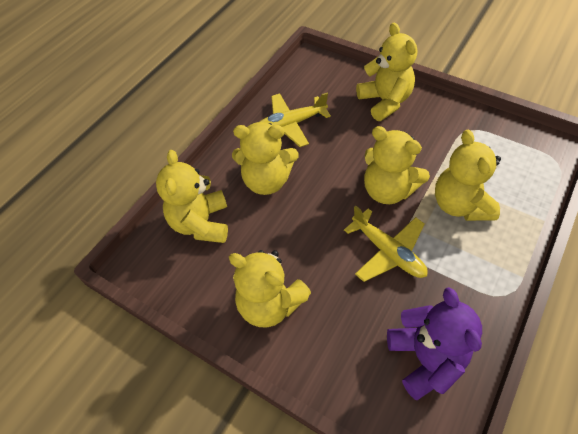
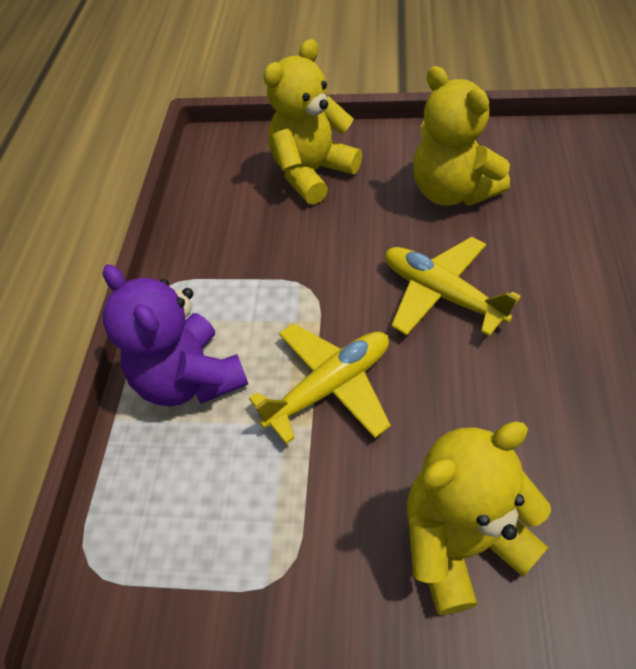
yellow teddy bear: 6 -> 3

